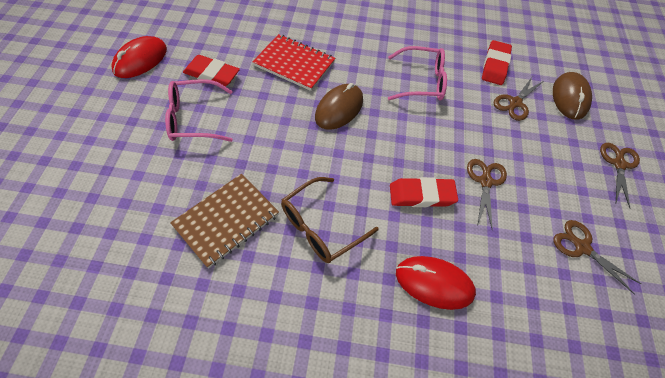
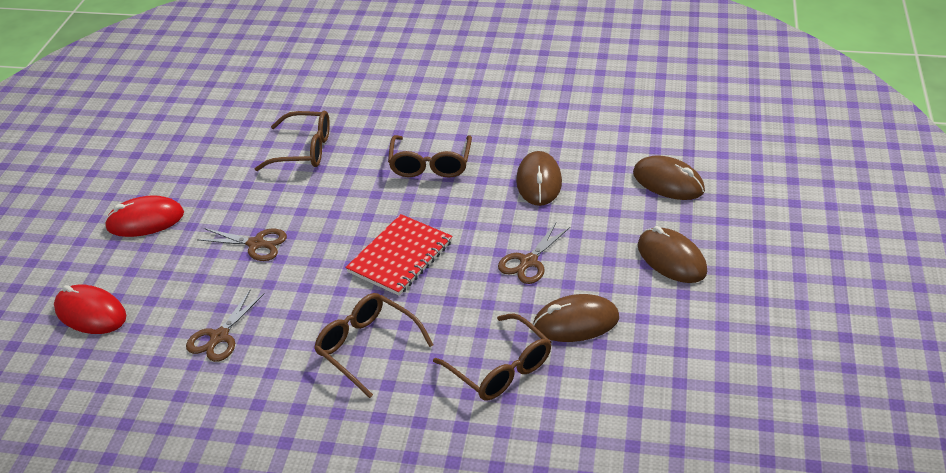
brown glasses: 1 -> 4
brown mouse: 2 -> 4
brown notebook: 1 -> 0
brown scissors: 4 -> 3
pink glasses: 2 -> 0
red eraser: 3 -> 0

